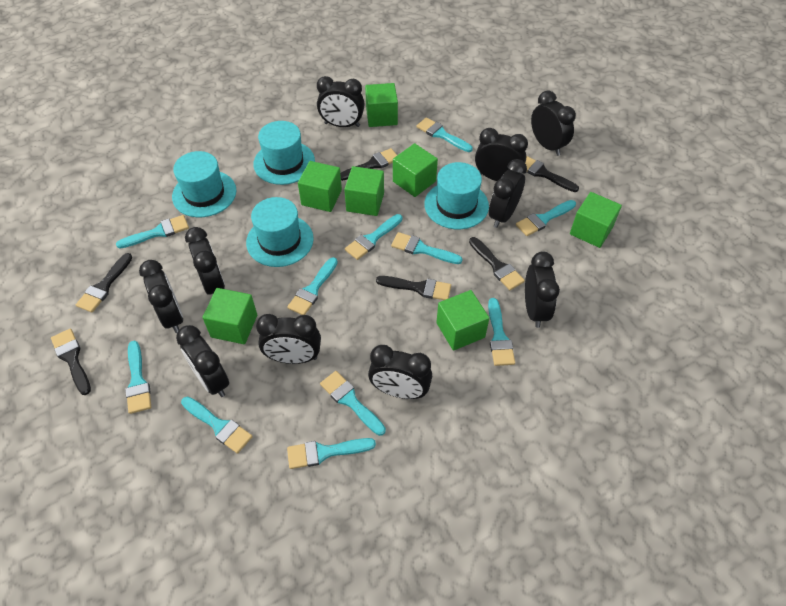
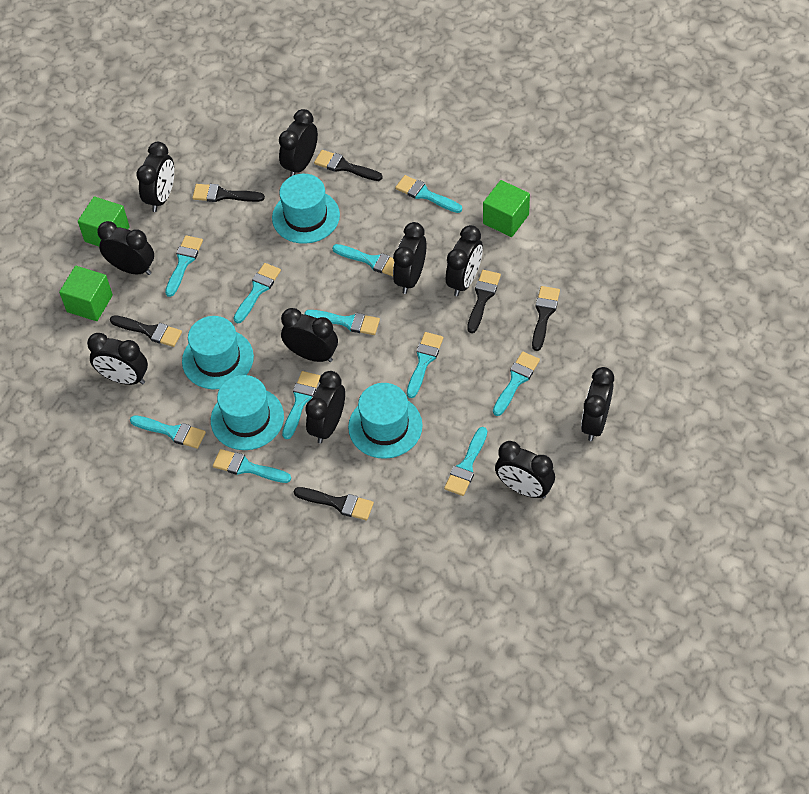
green cube: 7 -> 3

